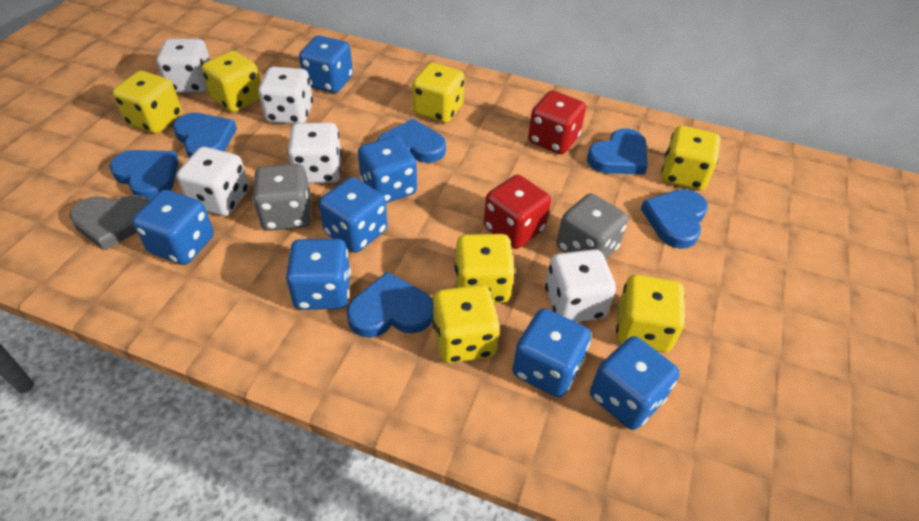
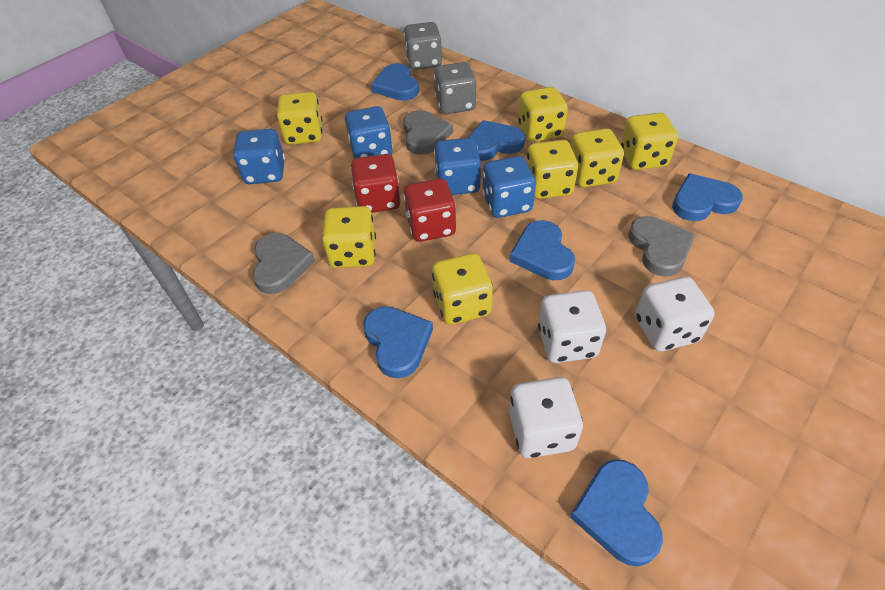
blue dice: 7 -> 4
grey heart: 1 -> 3
white dice: 5 -> 3

